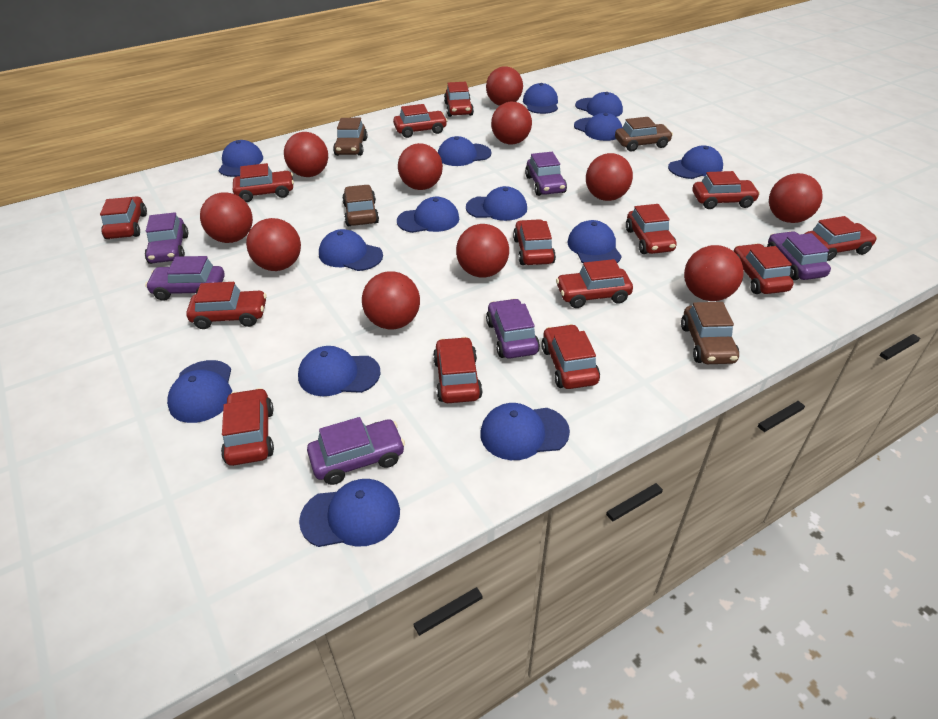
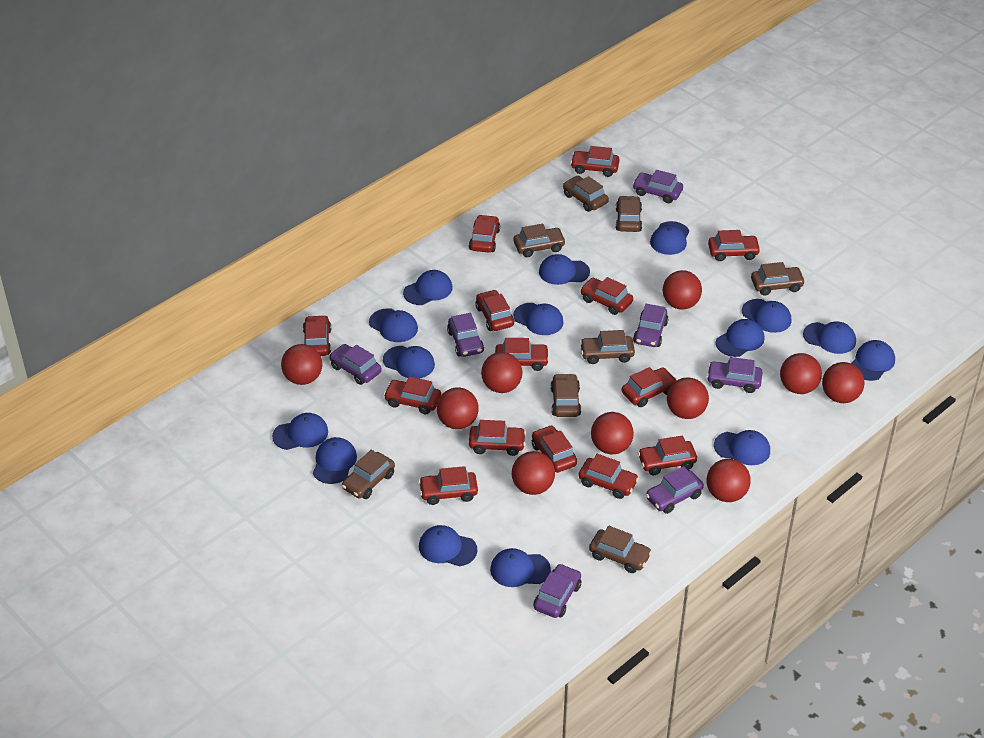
blue cap: 14 -> 15
brown car: 4 -> 8
purple car: 6 -> 7
red ball: 11 -> 10

